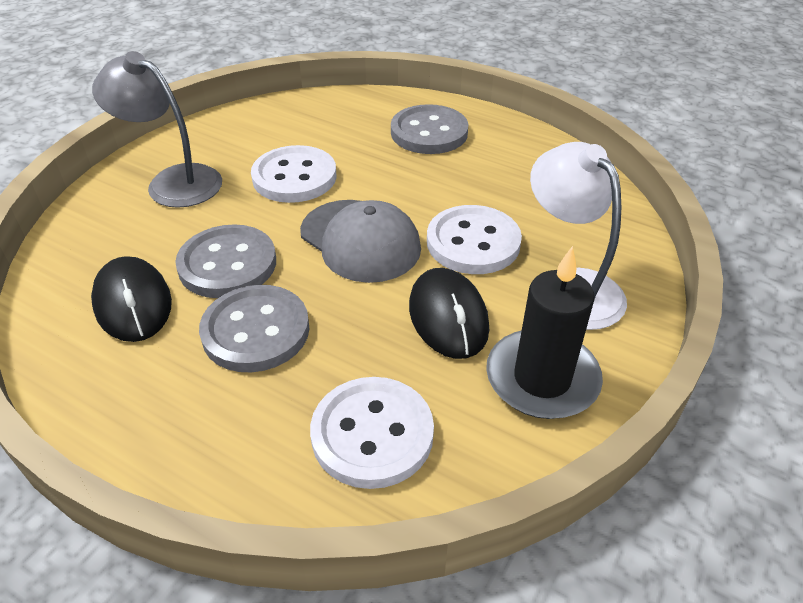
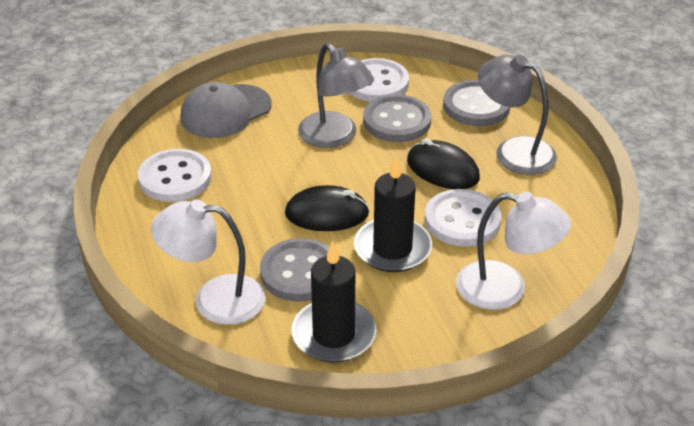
black candle: 1 -> 2
grey lamp: 1 -> 2
white lamp: 1 -> 2

